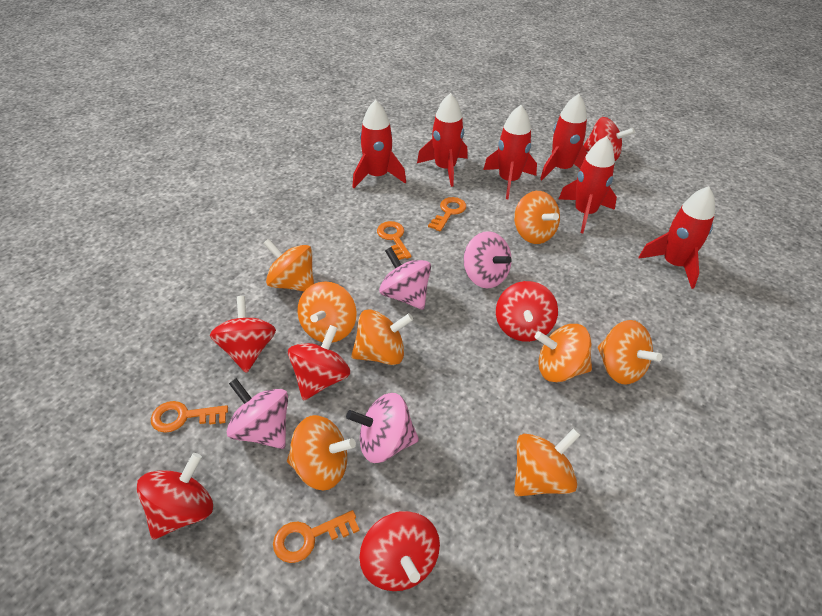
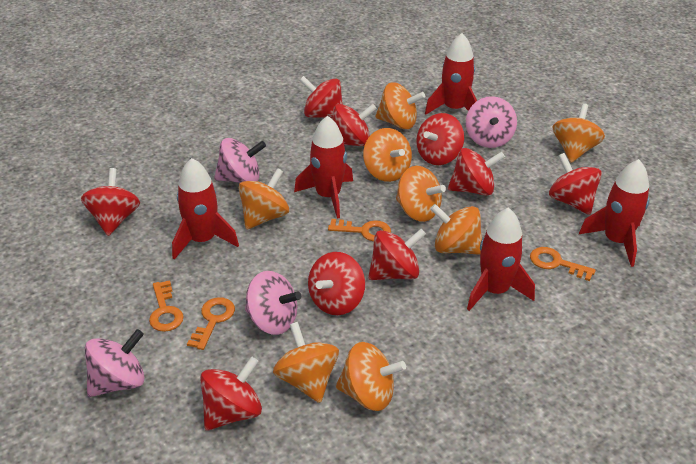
red rocket: 6 -> 5
red spinning top: 6 -> 9

